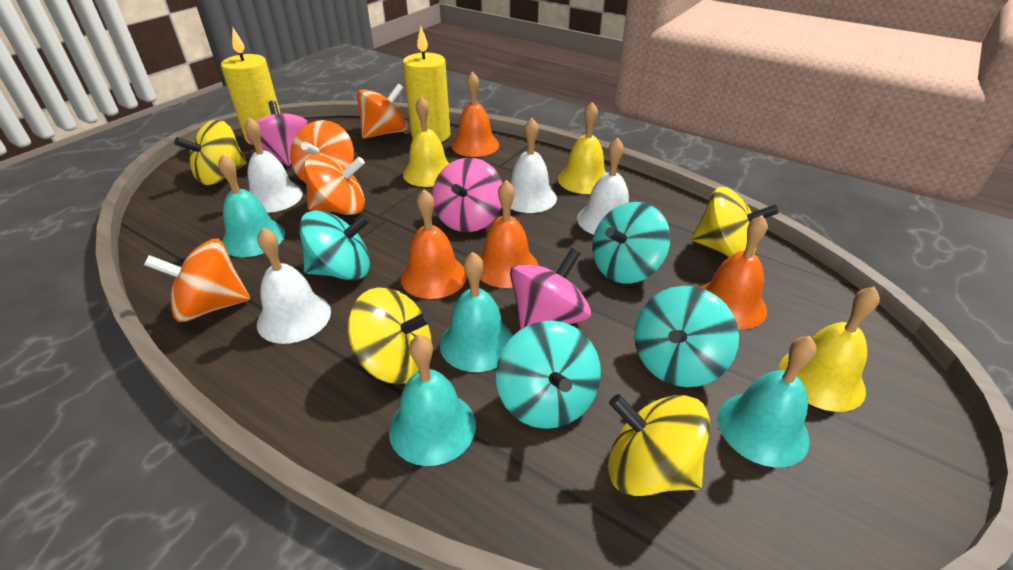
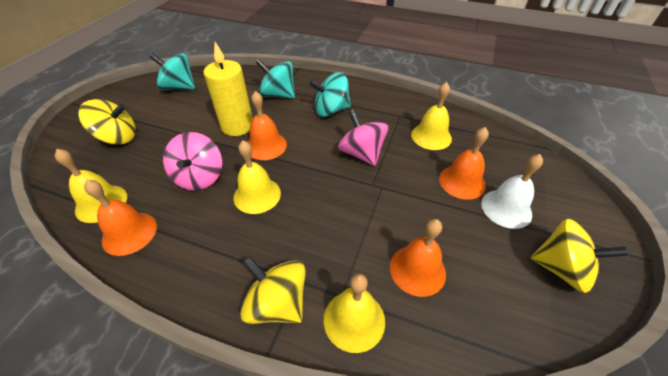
orange spinning top: 4 -> 0
pink spinning top: 3 -> 2
turquoise bell: 4 -> 0
turquoise spinning top: 4 -> 3
white bell: 4 -> 1
yellow bell: 3 -> 4
yellow candle: 2 -> 1
yellow spinning top: 4 -> 3

